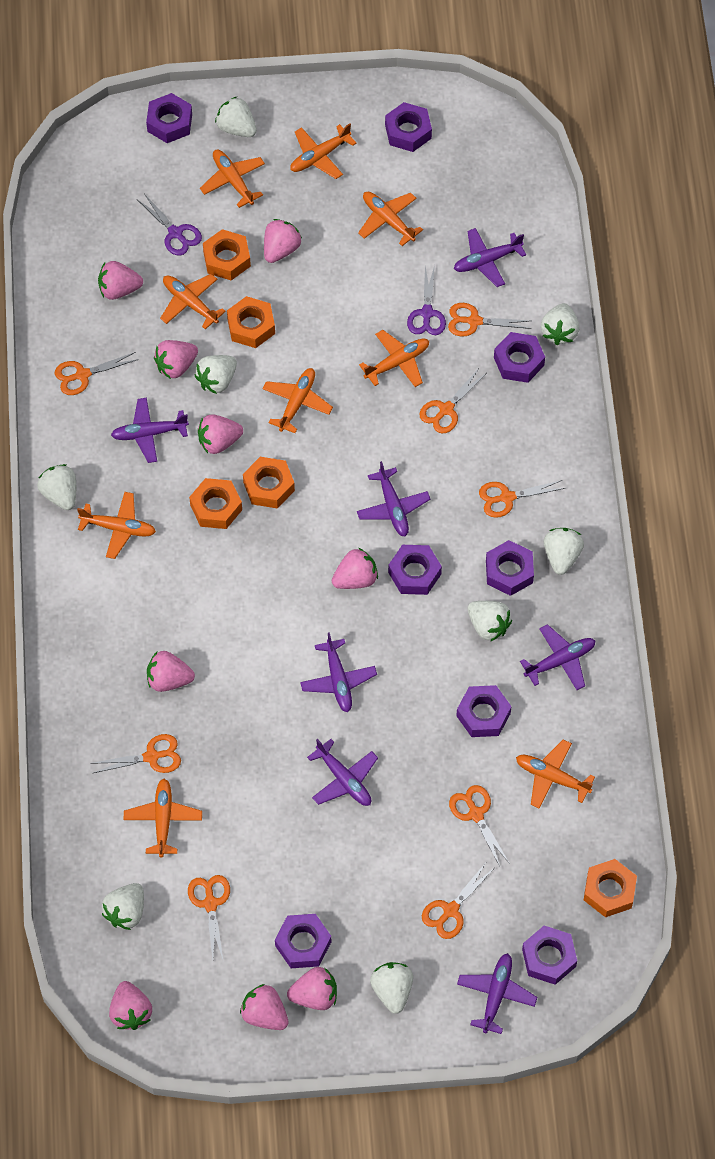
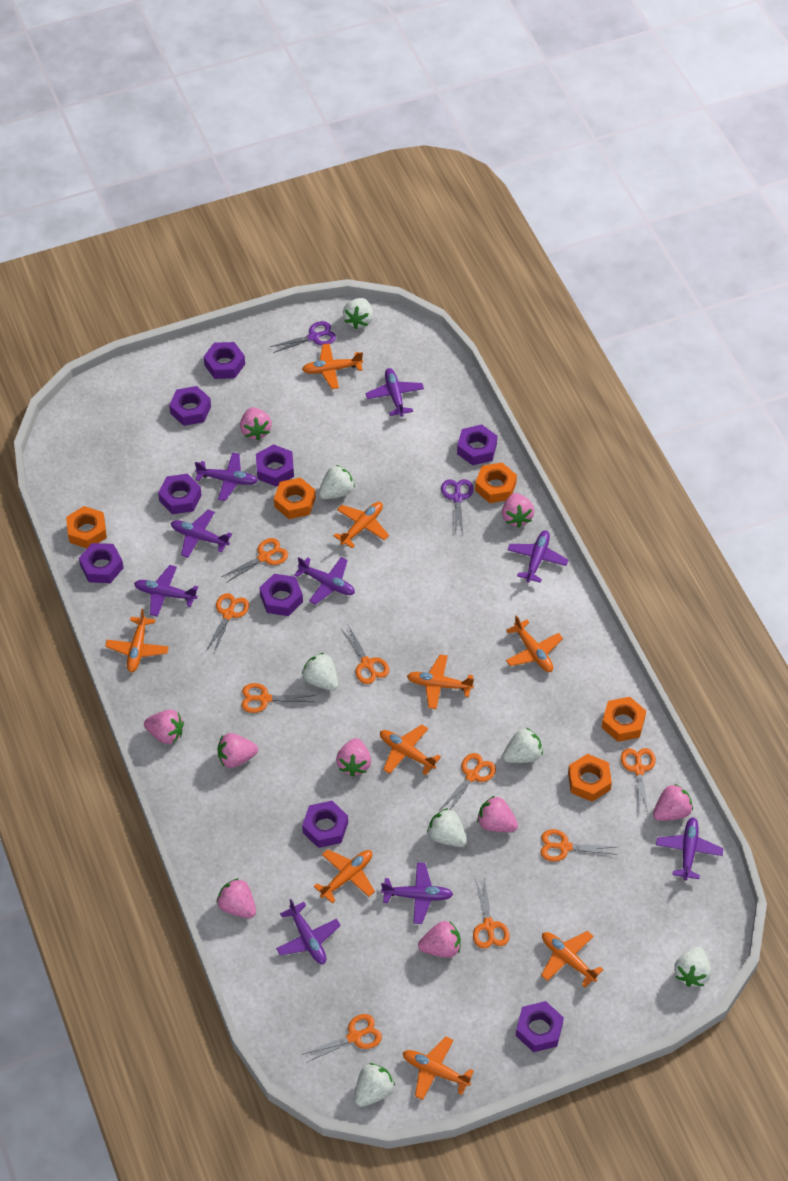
orange scissors: 8 -> 9
purple nut: 8 -> 9
purple plane: 7 -> 9
white strawberry: 8 -> 7

